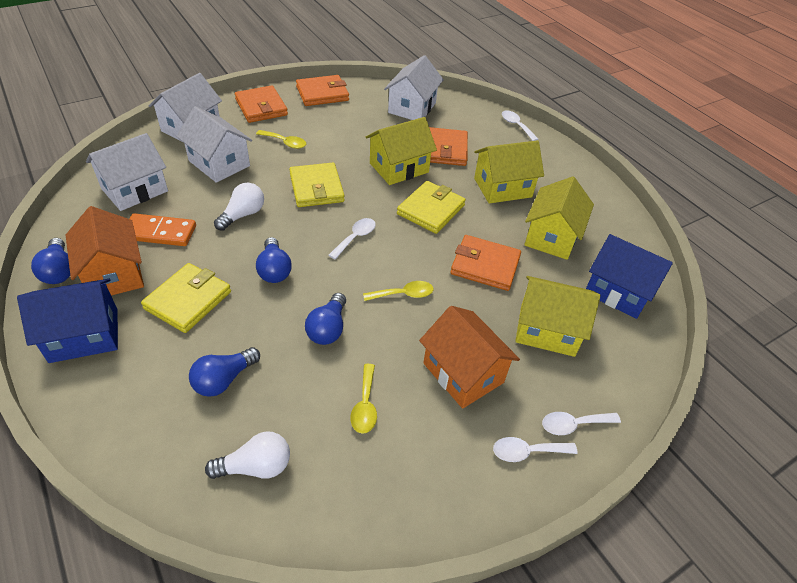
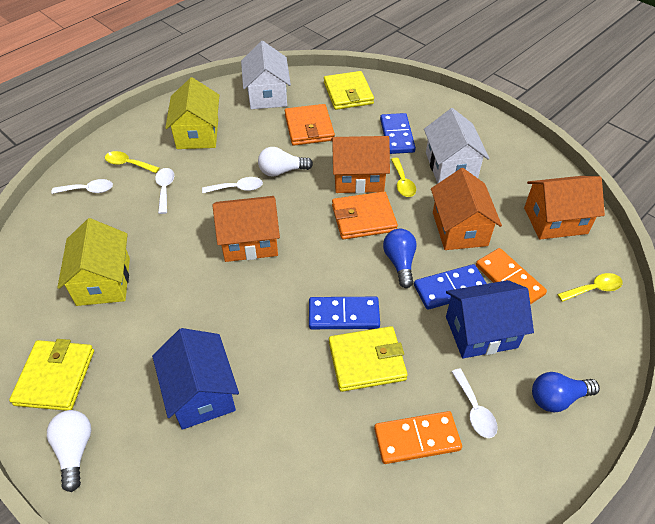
blue domino: 0 -> 3
blue light bulb: 4 -> 2
orange domino: 1 -> 2
orange house: 2 -> 4
orange wallet: 4 -> 2
white house: 4 -> 2
yellow house: 4 -> 2

